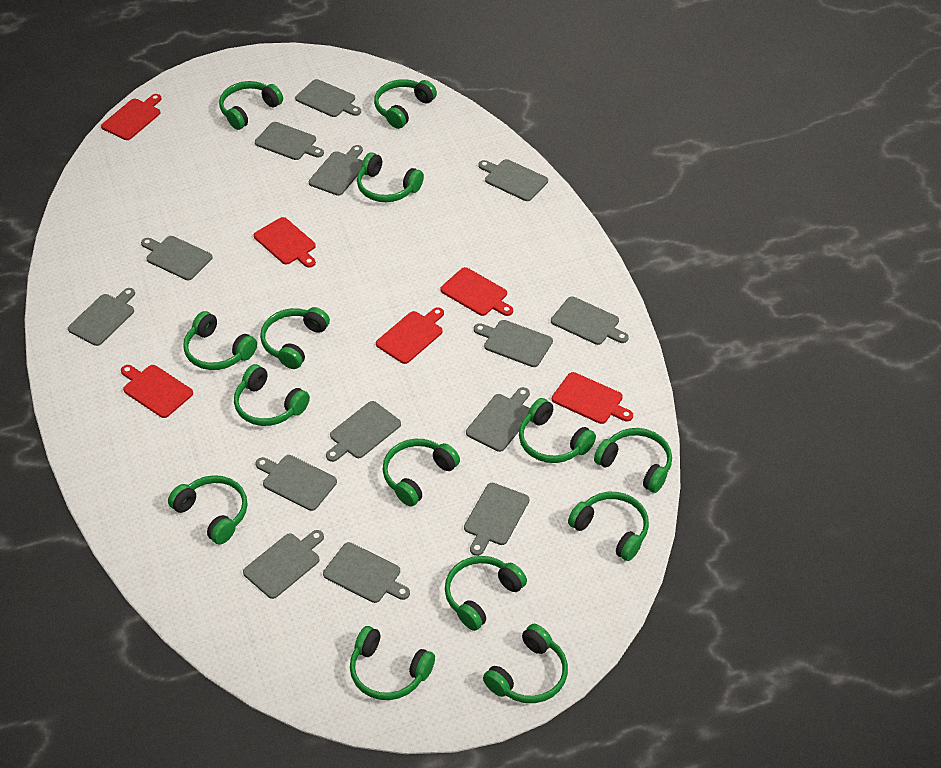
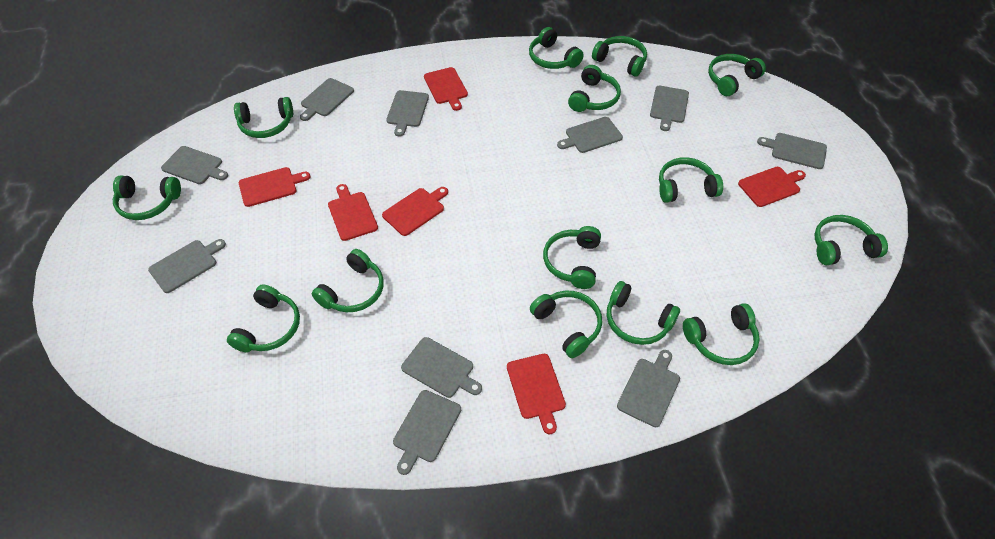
grey cutting board: 14 -> 10

